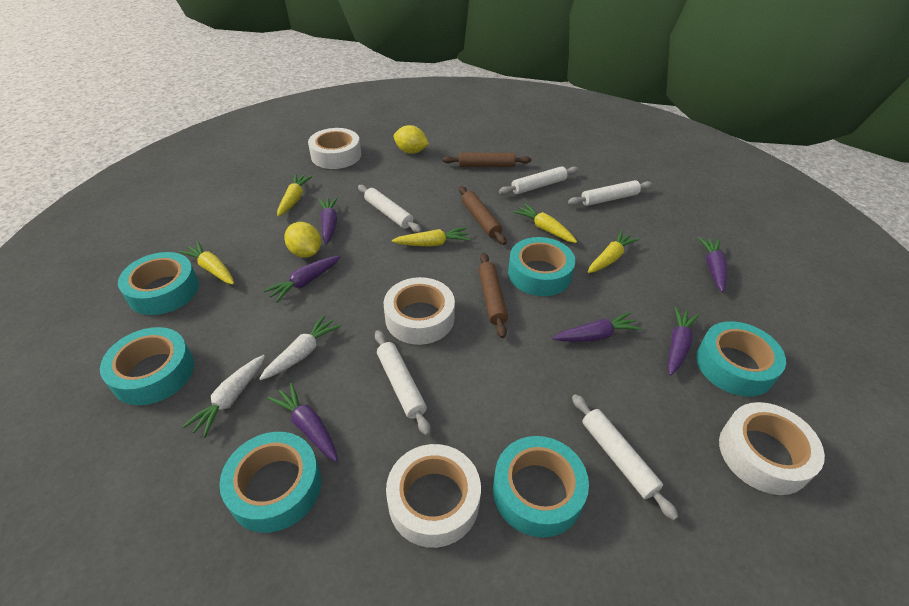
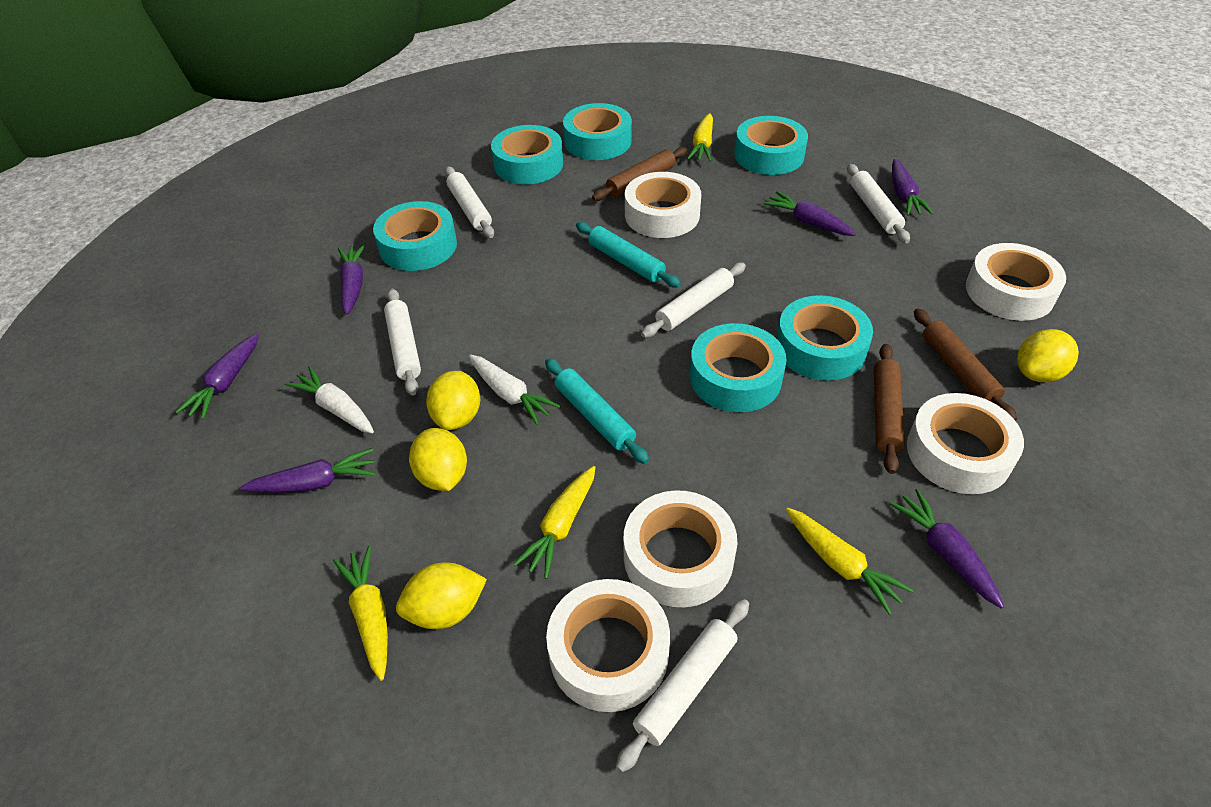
turquoise rolling pin: 0 -> 2
white tape: 4 -> 5
yellow carrot: 5 -> 4
yellow lemon: 2 -> 4

